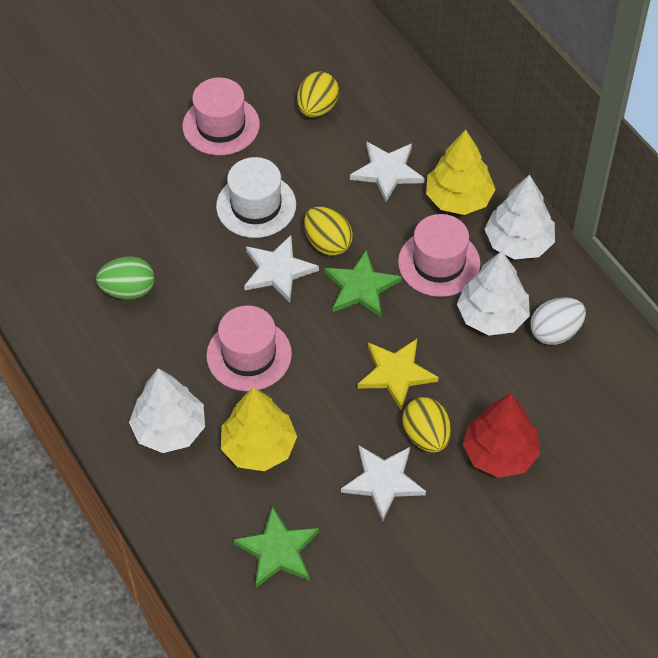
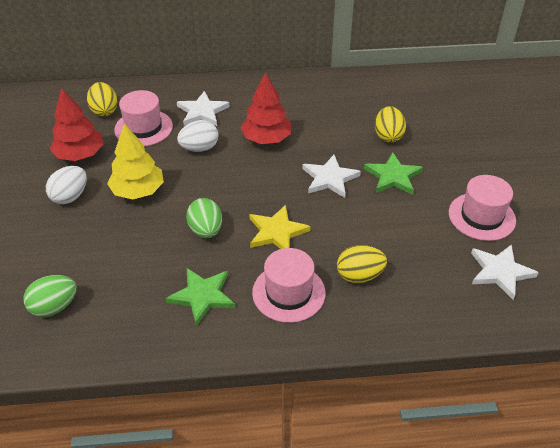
green egg: 1 -> 2
red tree: 1 -> 2
white egg: 1 -> 2
white hat: 1 -> 0
white tree: 3 -> 0
yellow tree: 2 -> 1

